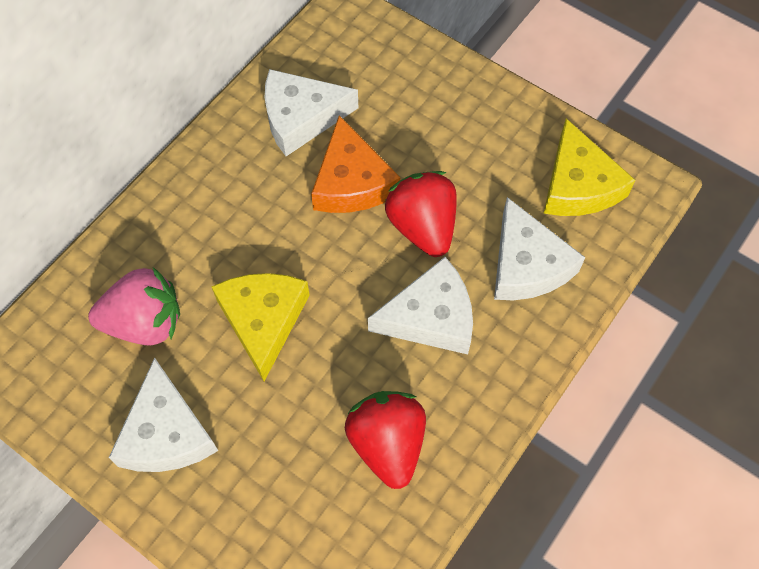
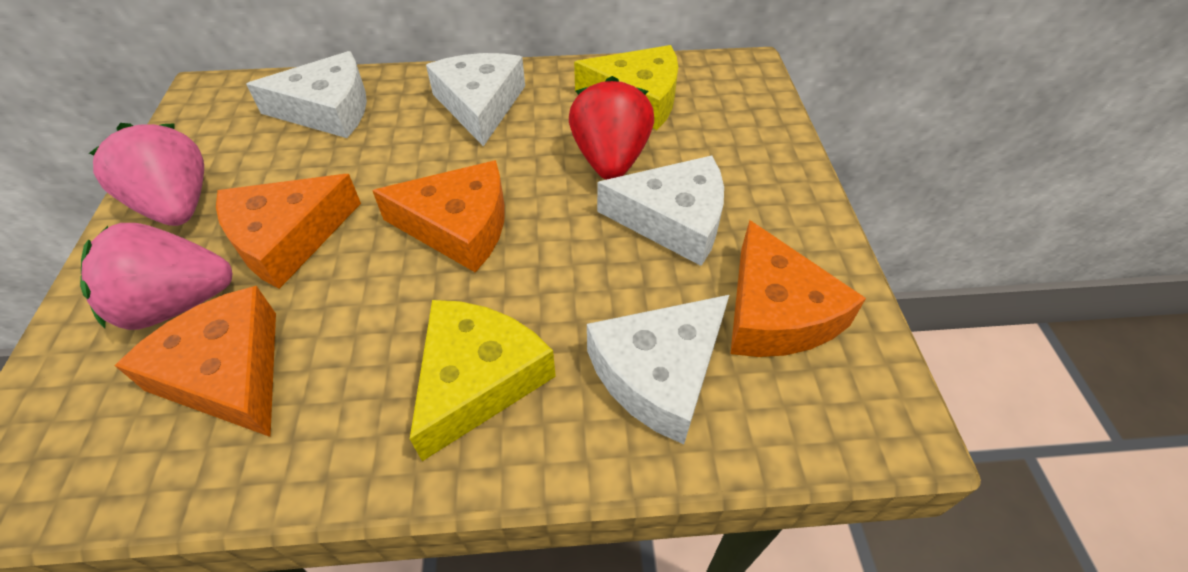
orange cheese: 1 -> 4
pink strawberry: 1 -> 2
red strawberry: 2 -> 1

